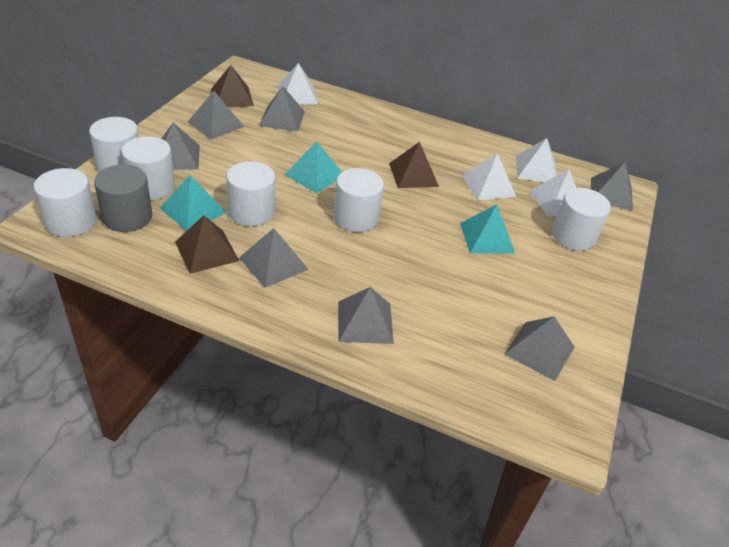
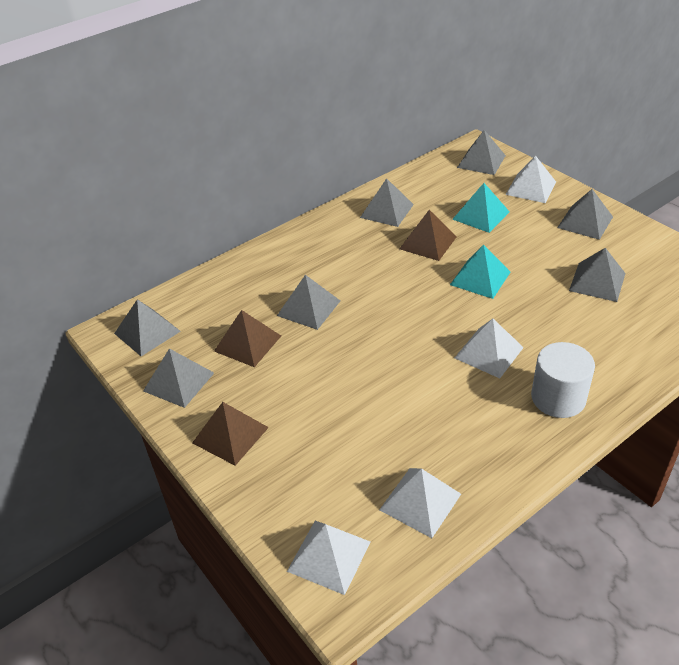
grey cylinder: 1 -> 0
turquoise pyramid: 3 -> 2
white cylinder: 6 -> 1

